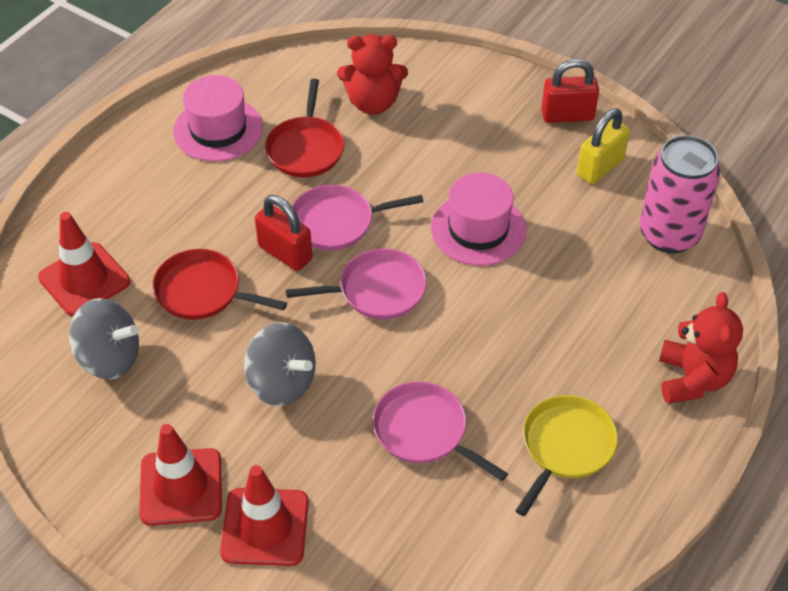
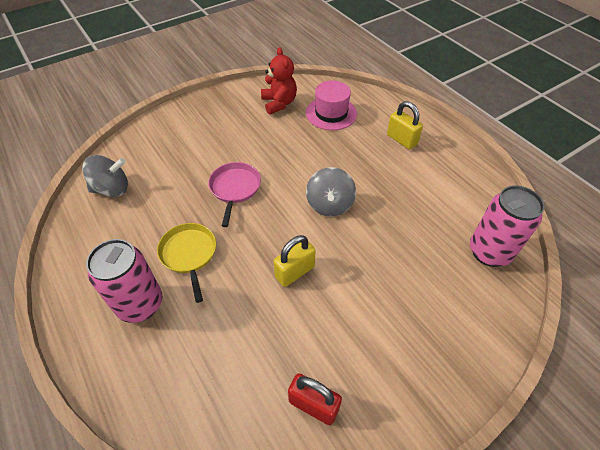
pink can: 1 -> 2
pink hat: 2 -> 1
pink pan: 3 -> 1
red padlock: 2 -> 1
red pan: 2 -> 0
red teddy bear: 2 -> 1
red traffic cone: 3 -> 0
yellow padlock: 1 -> 2

